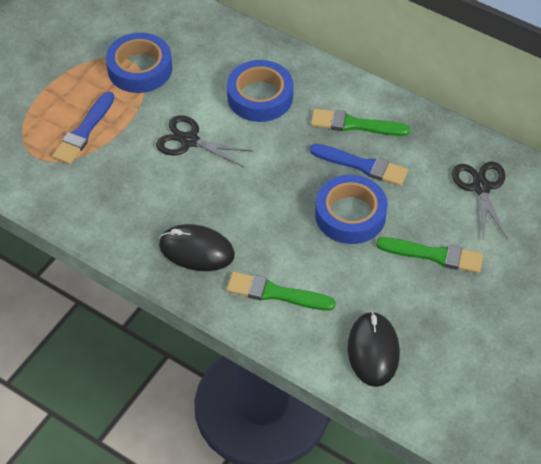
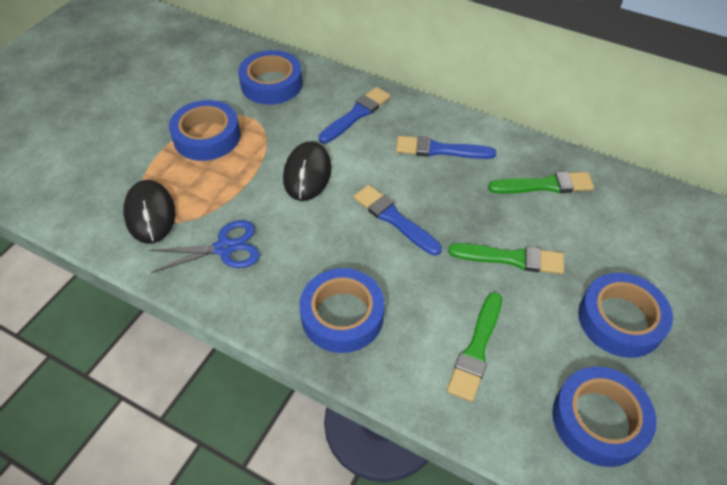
black scissors: 2 -> 0
blue brush: 2 -> 3
blue scissors: 0 -> 1
blue tape: 3 -> 5

